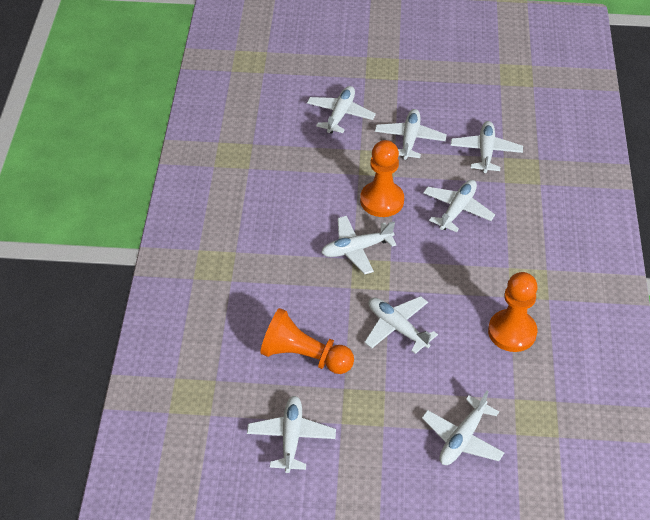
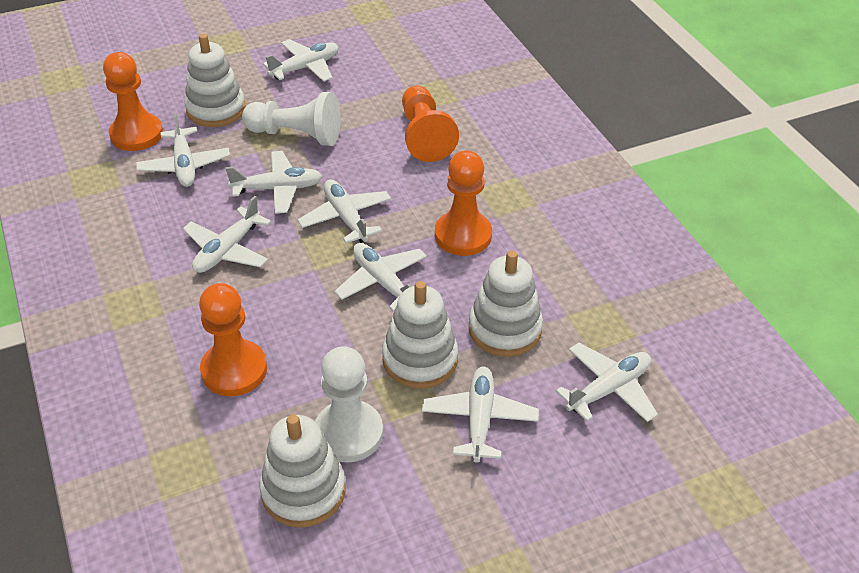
orange pawn: 3 -> 4
white pawn: 0 -> 2
white stacking toy: 0 -> 4

